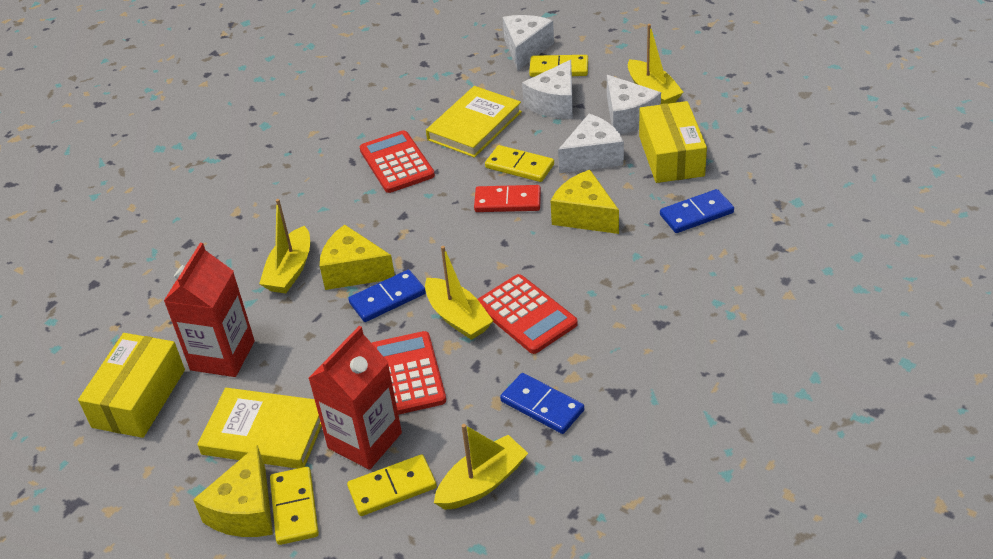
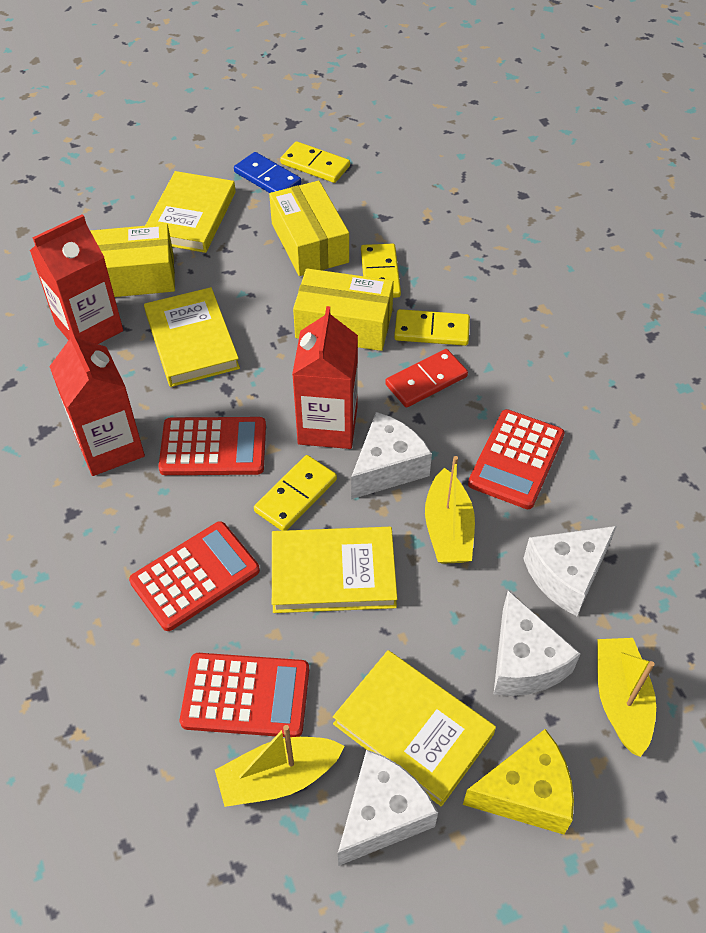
blue domino: 3 -> 1
red calculator: 3 -> 4
red carton: 2 -> 3
yellow boat: 4 -> 3
yellow book: 2 -> 4
yellow box: 2 -> 3
yellow cheese: 3 -> 1

